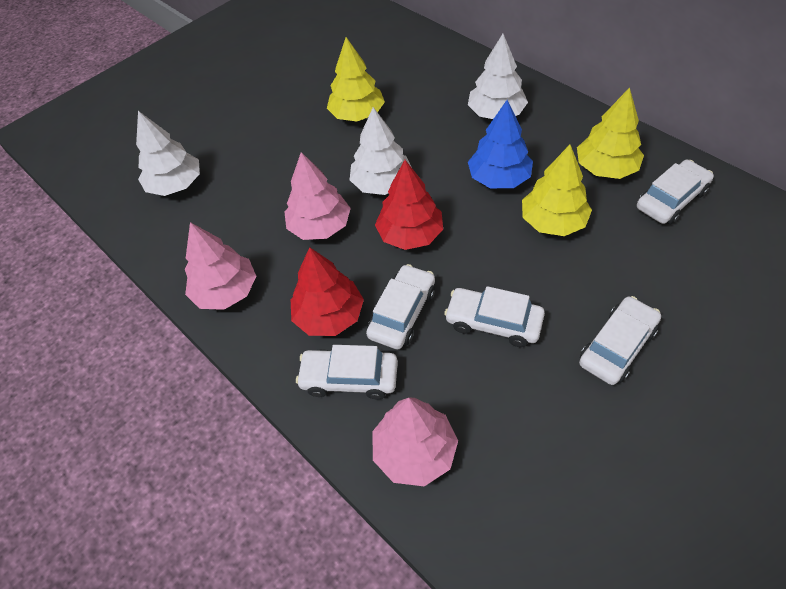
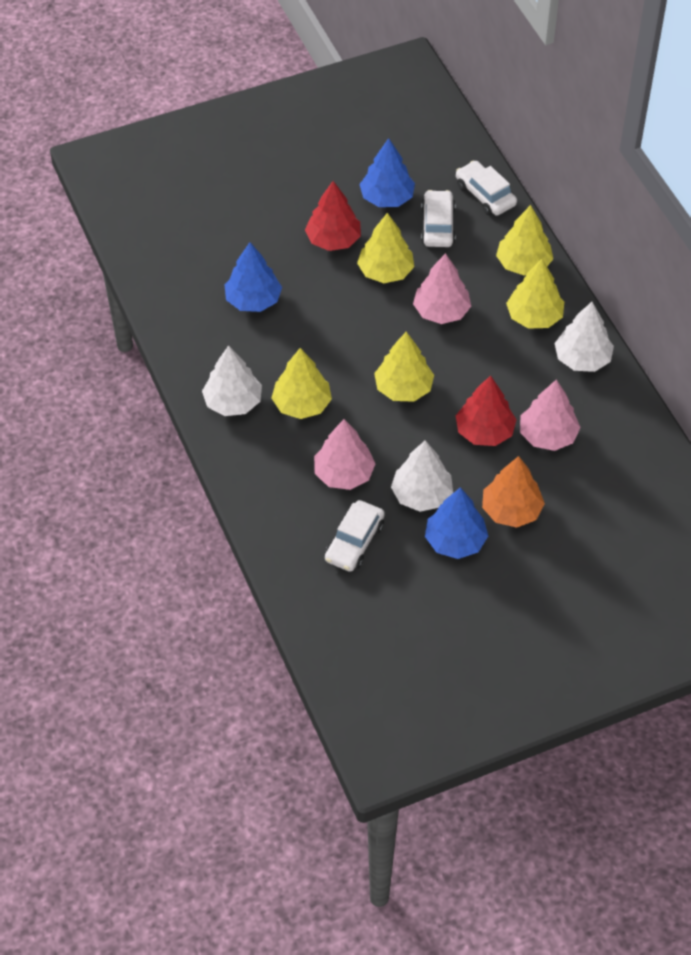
blue tree: 1 -> 3
orange tree: 0 -> 1
white car: 5 -> 3
yellow tree: 3 -> 5

